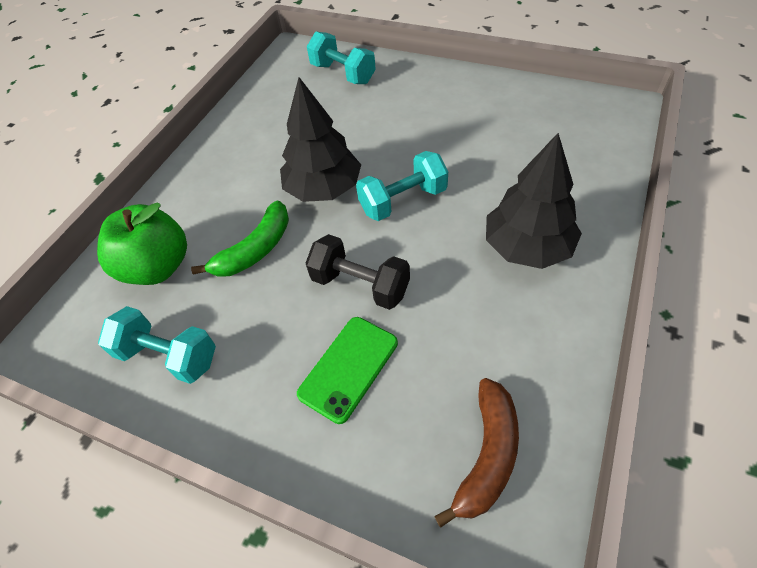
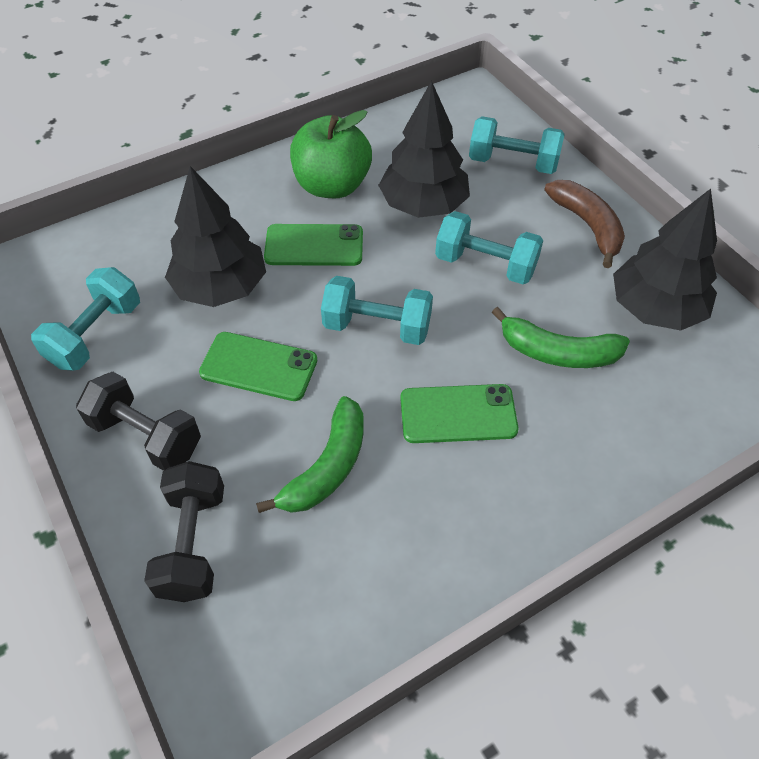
black dumbbell: 1 -> 2
black tree: 2 -> 3
green banana: 1 -> 2
green phone: 1 -> 3
turquoise dumbbell: 3 -> 4

